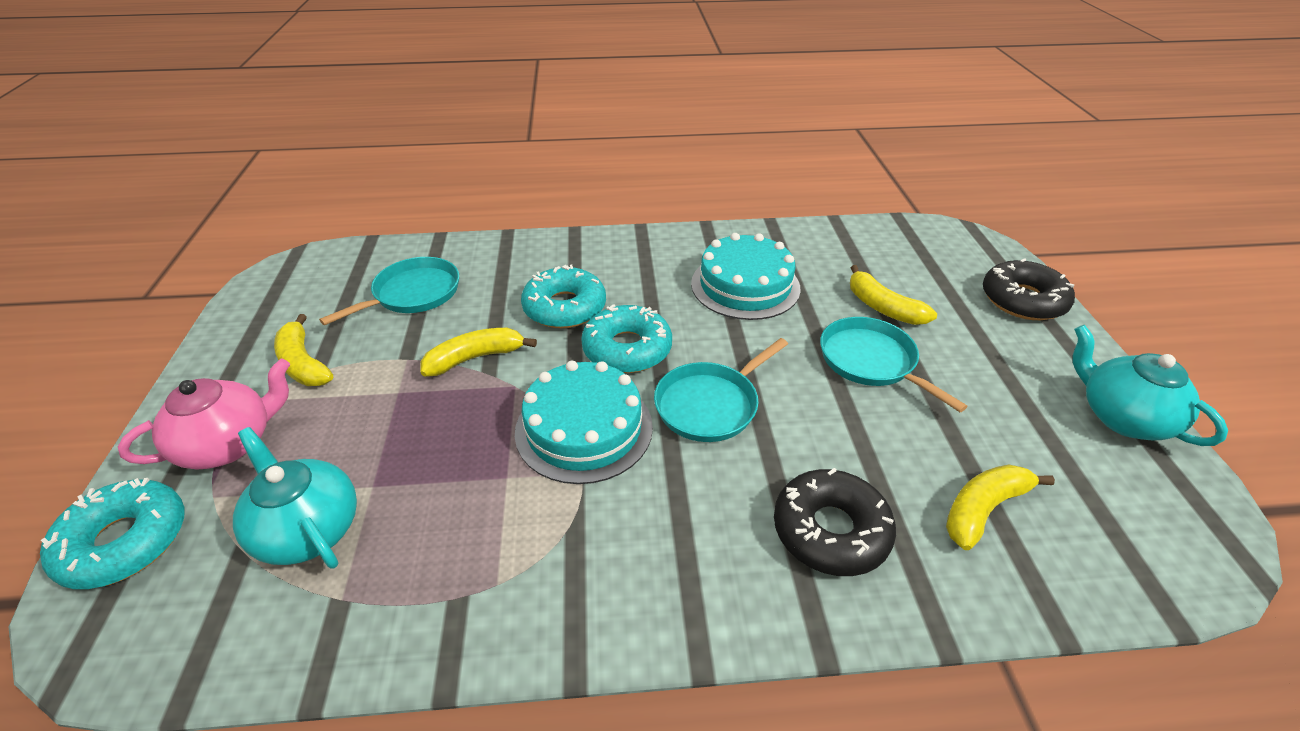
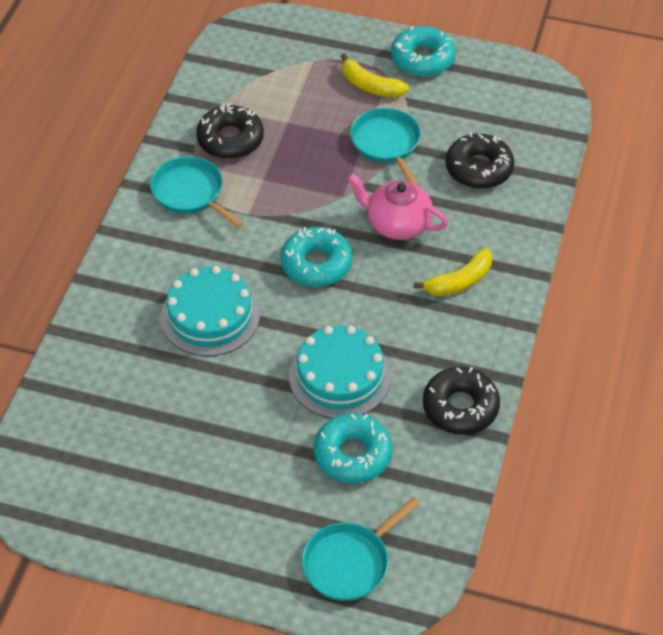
black donut: 2 -> 3
turquoise teapot: 2 -> 0
yellow banana: 4 -> 2

